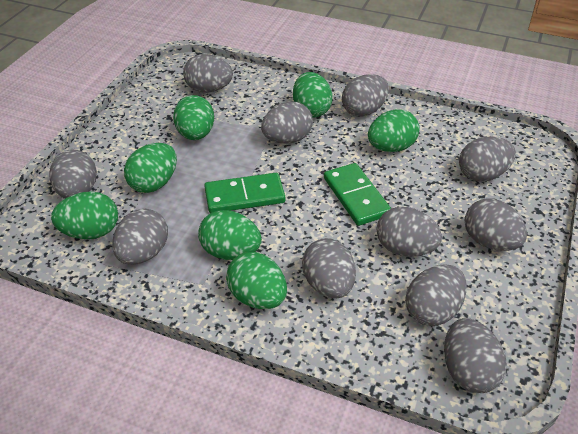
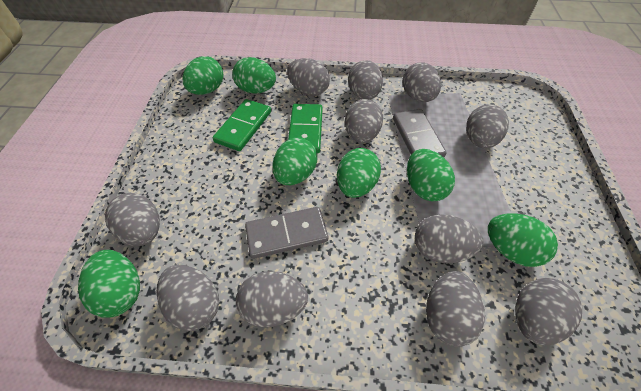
grey domino: 0 -> 2

